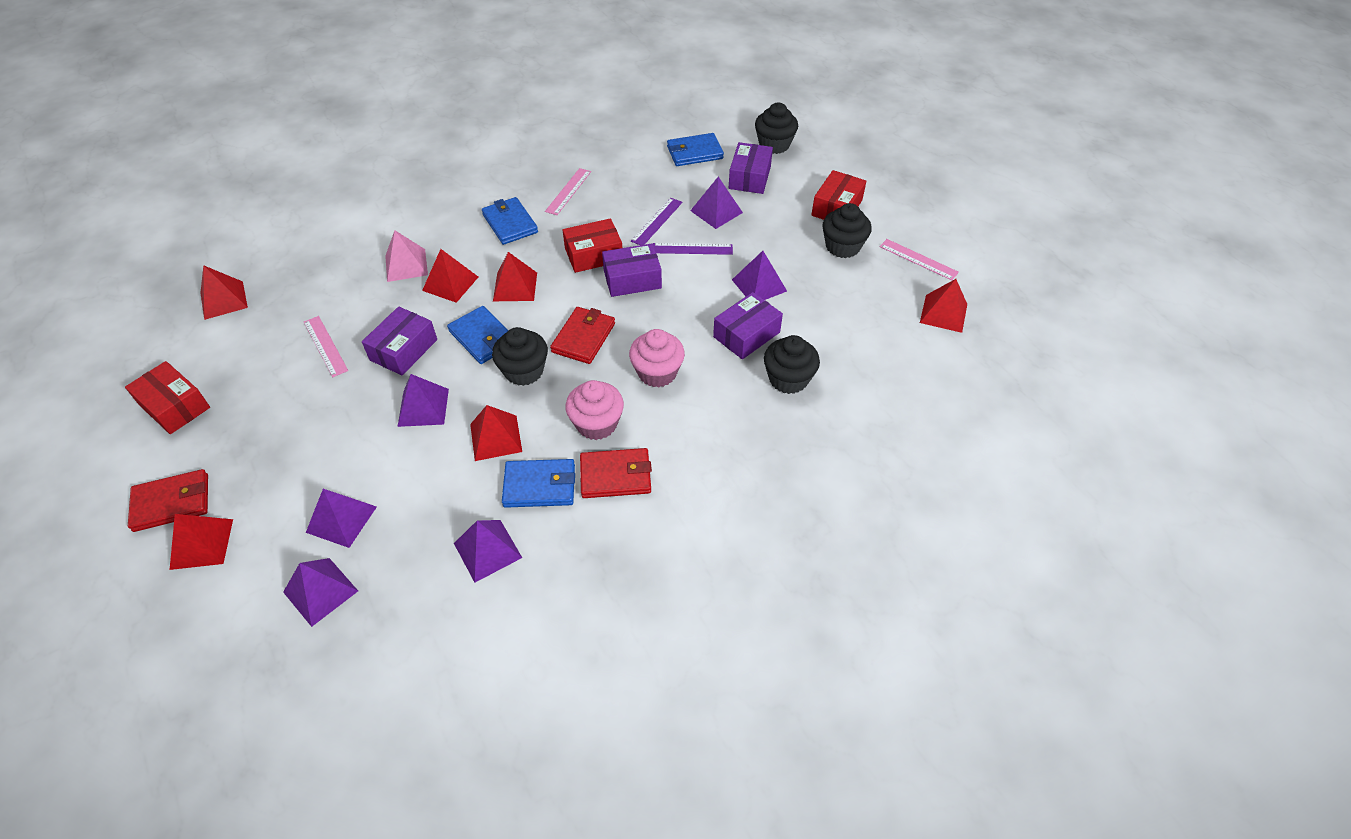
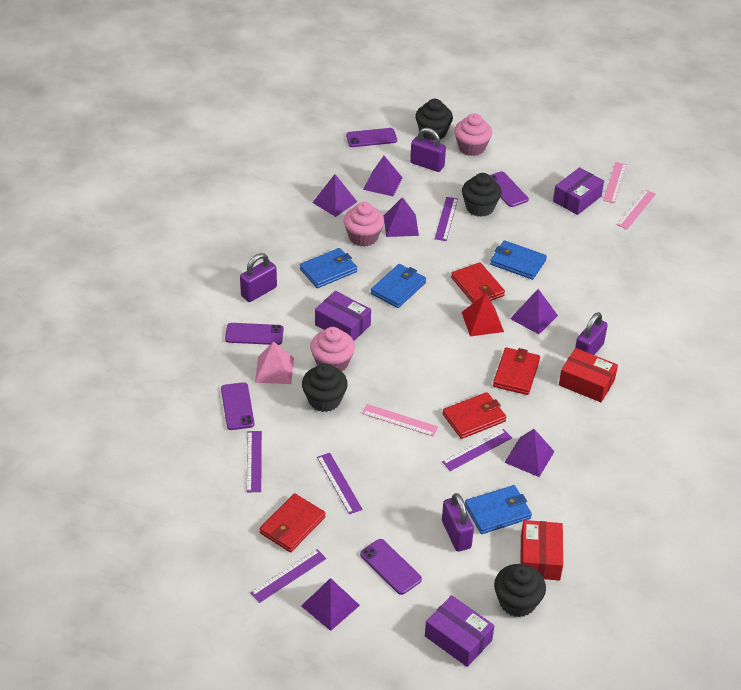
pink cupcake: 2 -> 3
purple box: 4 -> 3
purple padlock: 0 -> 4
purple phone: 0 -> 5
purple ruler: 2 -> 5
red box: 3 -> 2
red pyramid: 6 -> 1
red wallet: 3 -> 4

